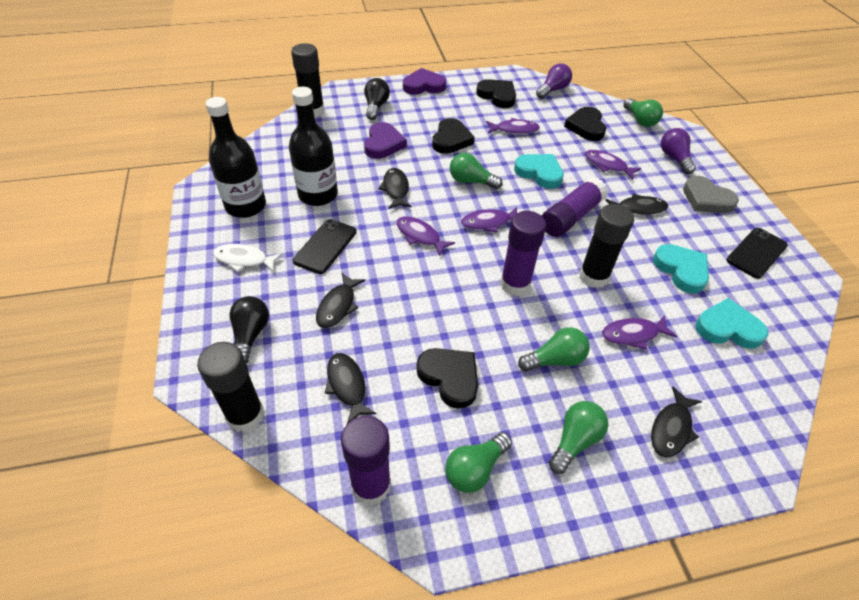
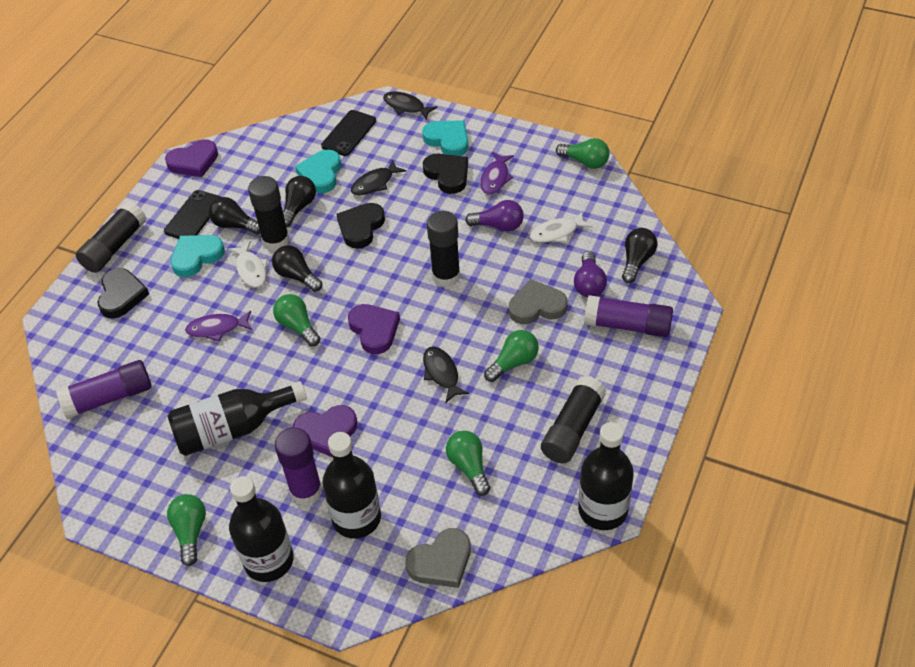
black bottle: 2 -> 4
black fish: 5 -> 3
black glue stick: 3 -> 4
black heart: 4 -> 3
black light bulb: 2 -> 4
grey heart: 1 -> 2
purple fish: 5 -> 2
purple heart: 2 -> 3
white fish: 1 -> 2

